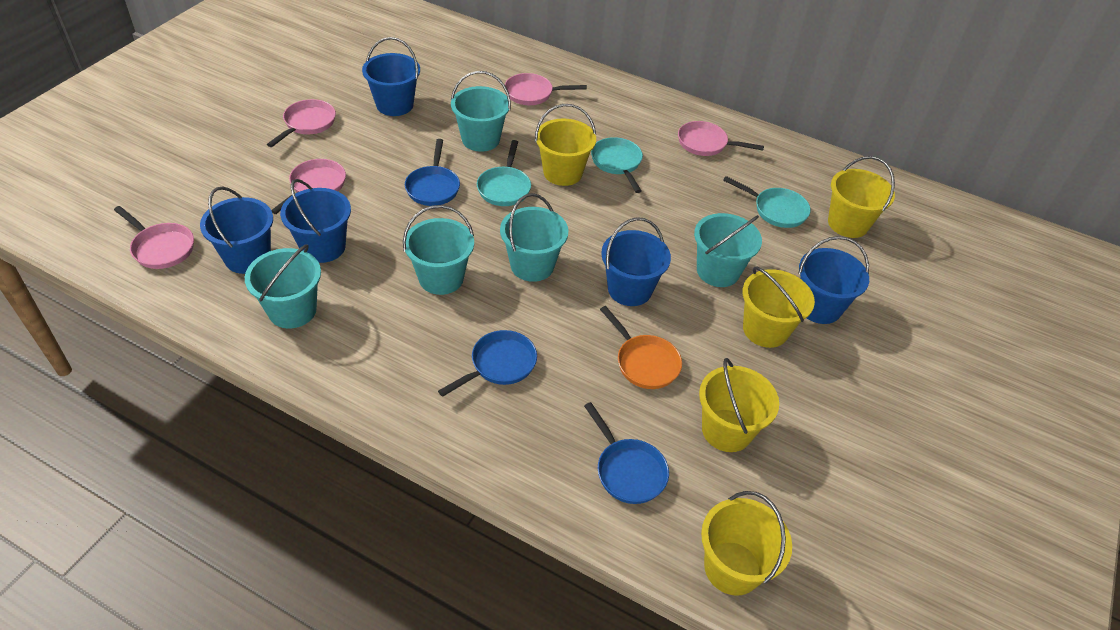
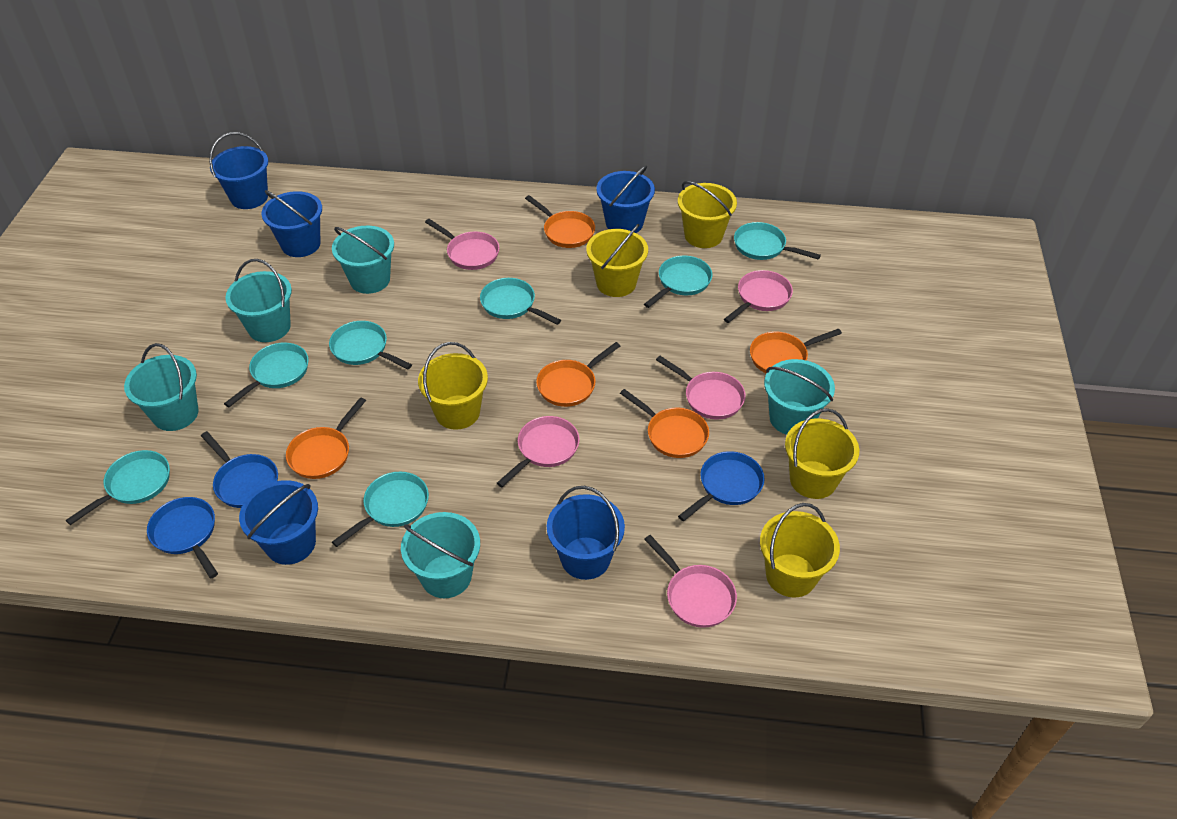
orange pan: 1 -> 5
turquoise pan: 3 -> 7

